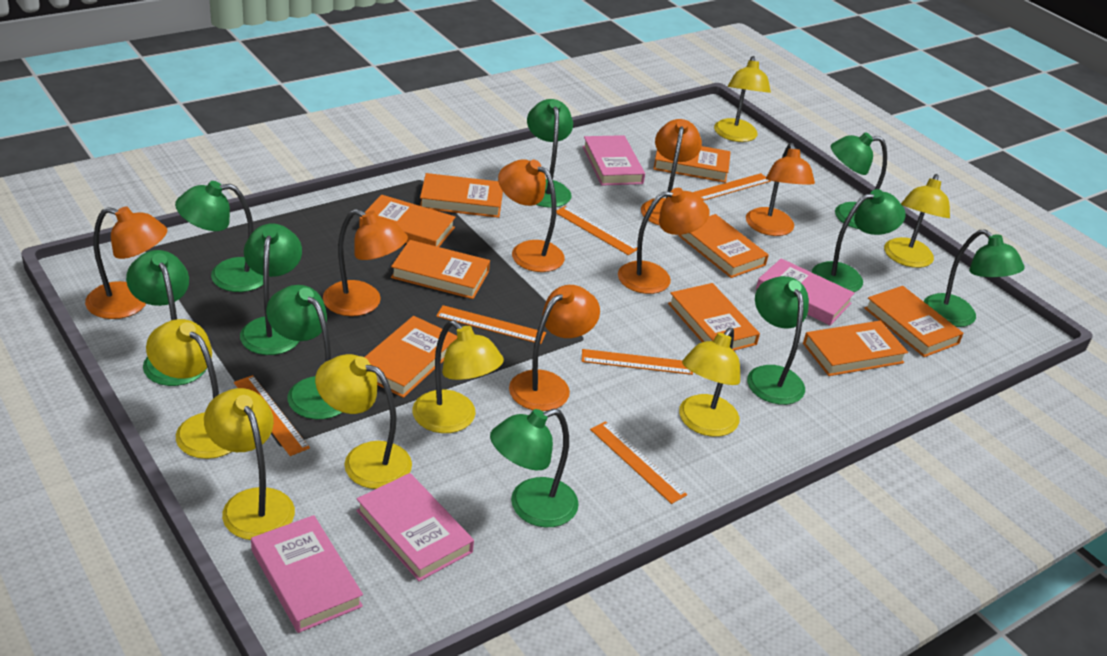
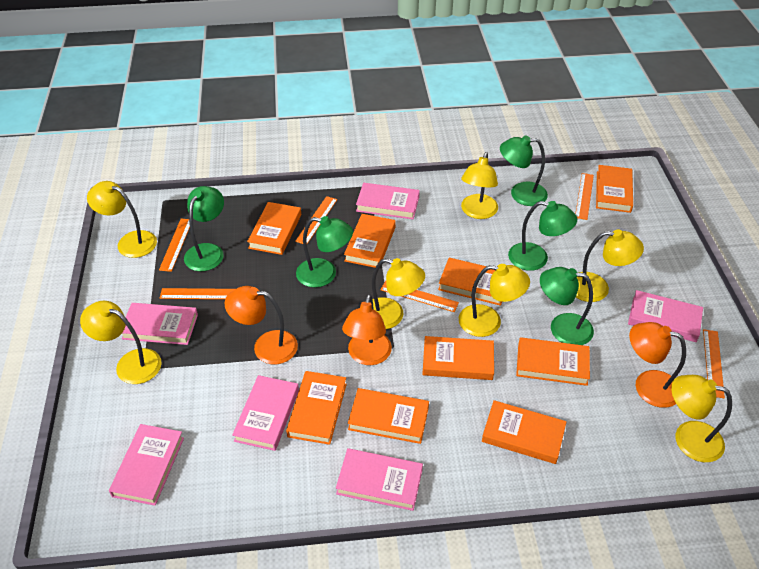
green lamp: 10 -> 5
orange lamp: 7 -> 3
pink book: 4 -> 6

